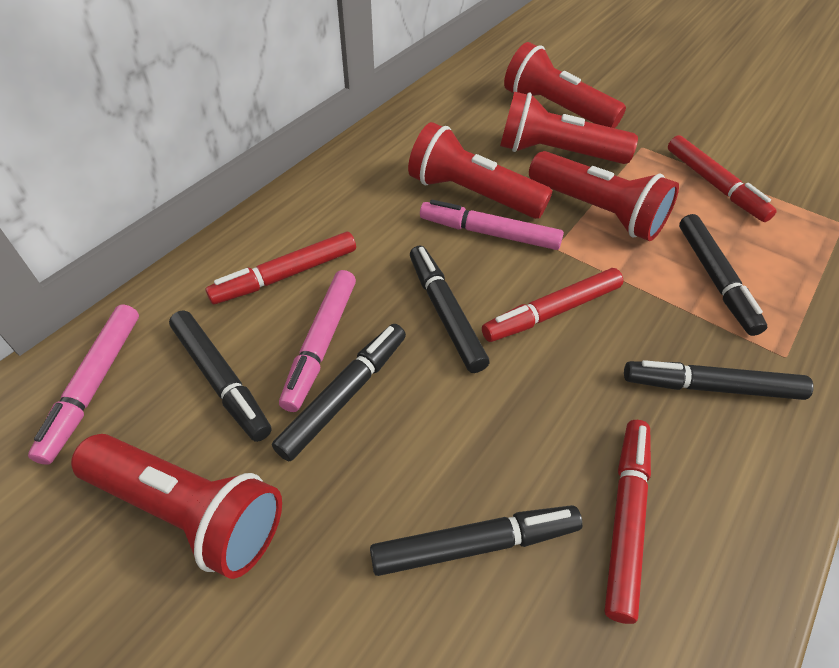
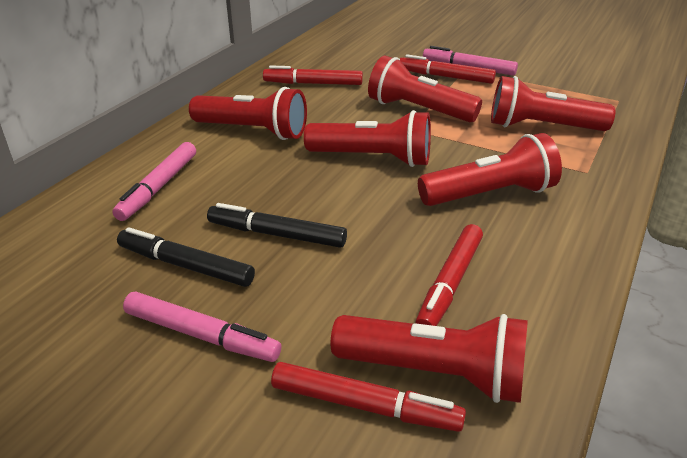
black marker: 6 -> 2
red flashlight: 5 -> 6

